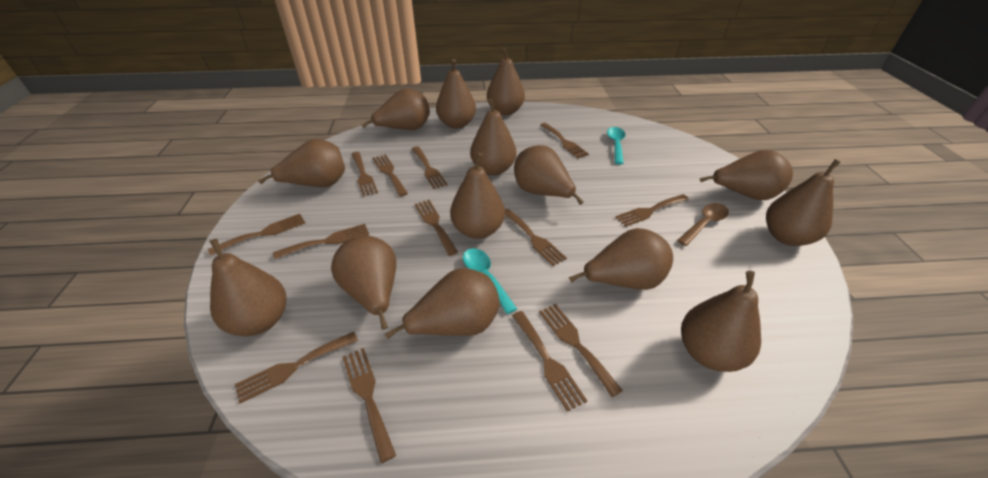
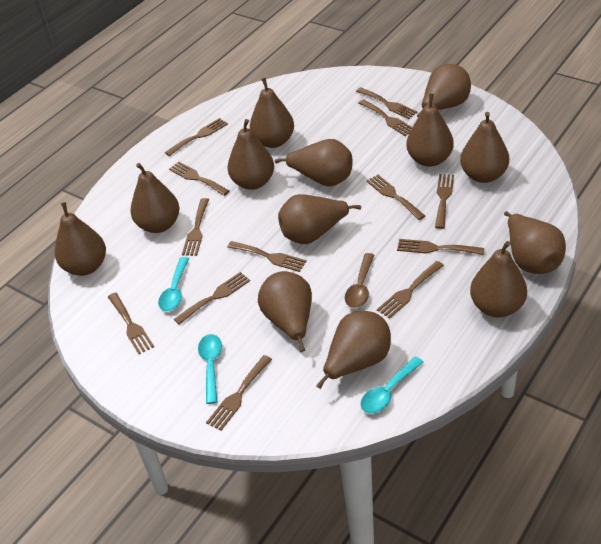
brown pear: 14 -> 13
turquoise spoon: 2 -> 3

